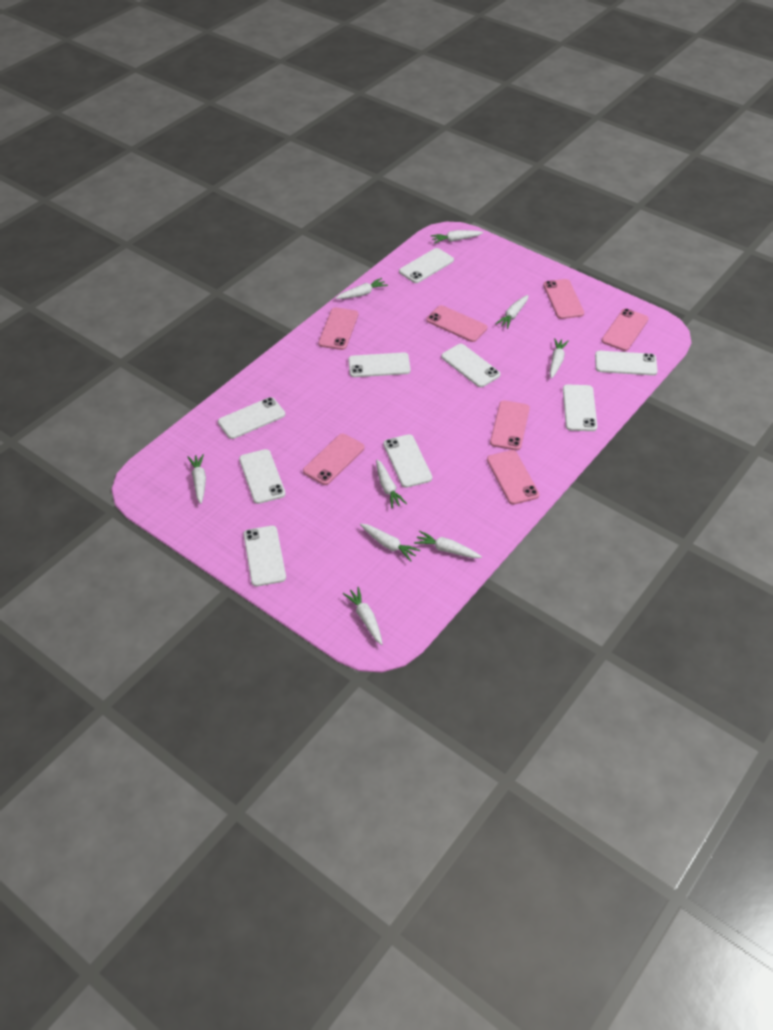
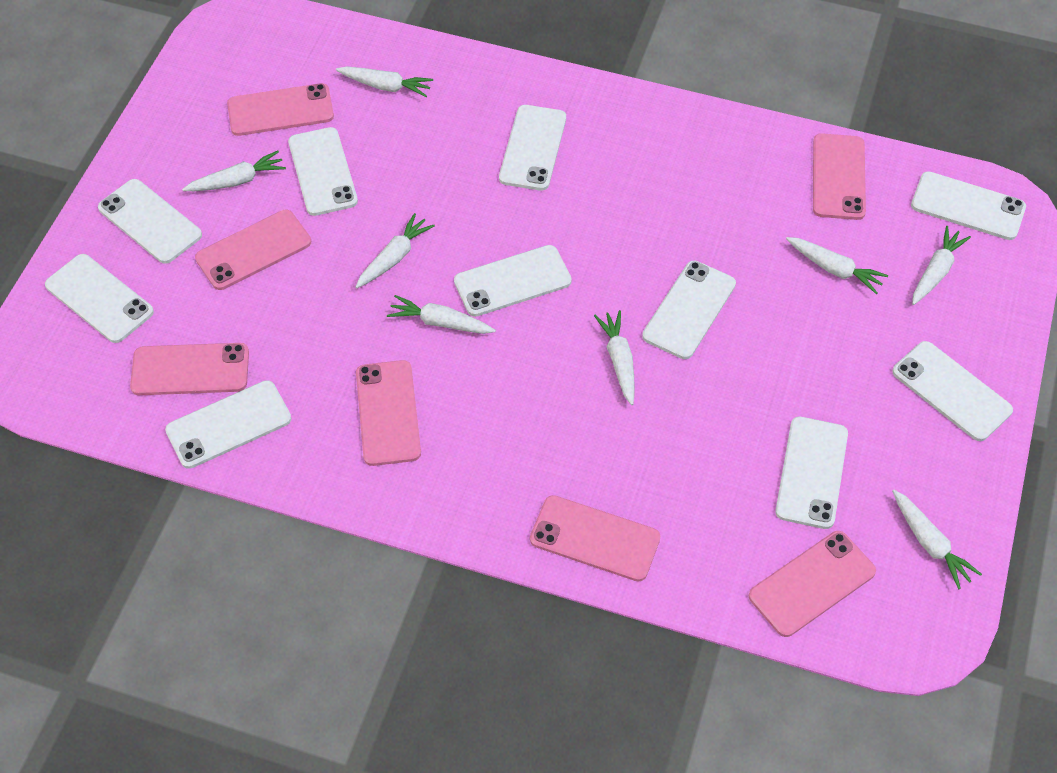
white carrot: 9 -> 8
white phone: 9 -> 10

